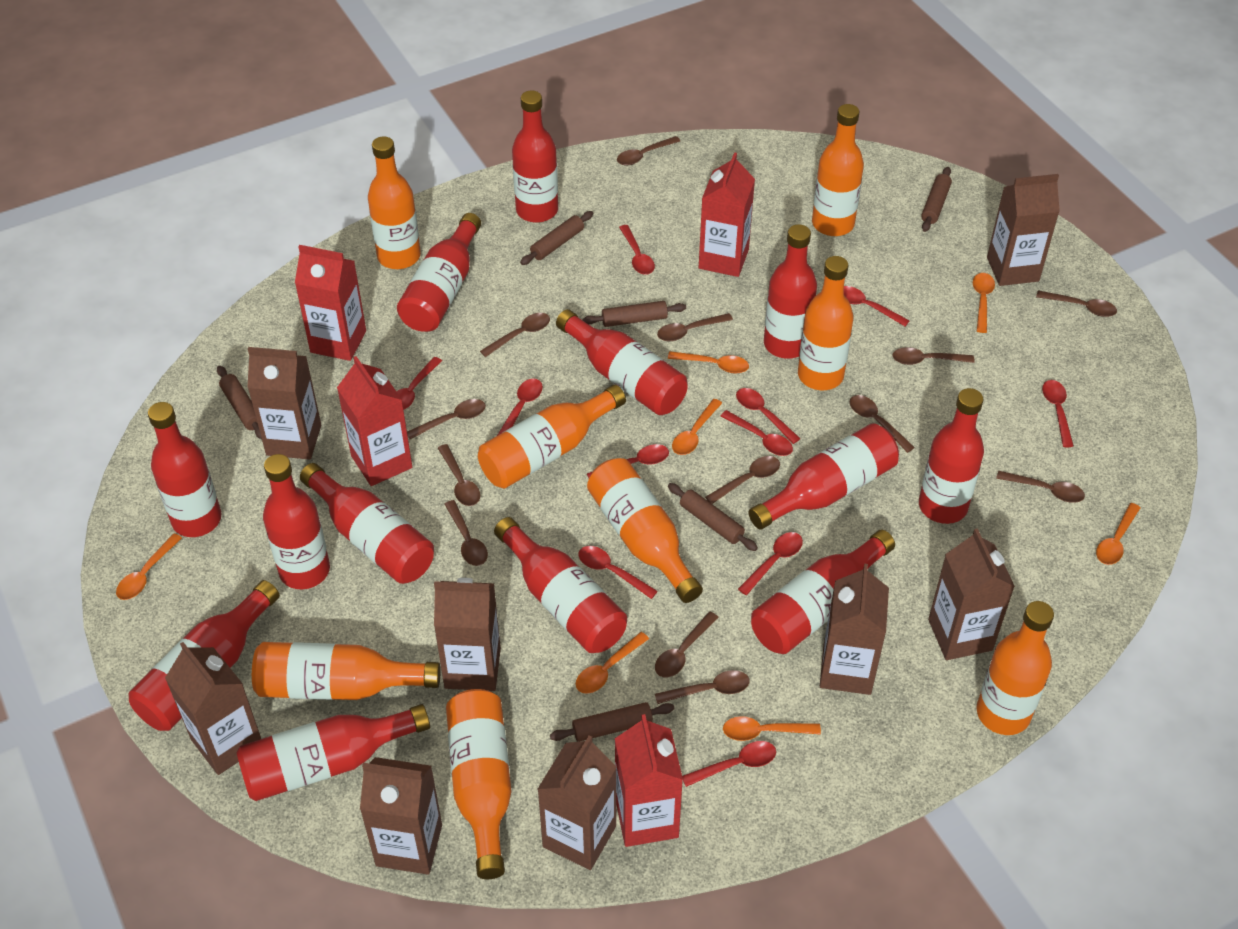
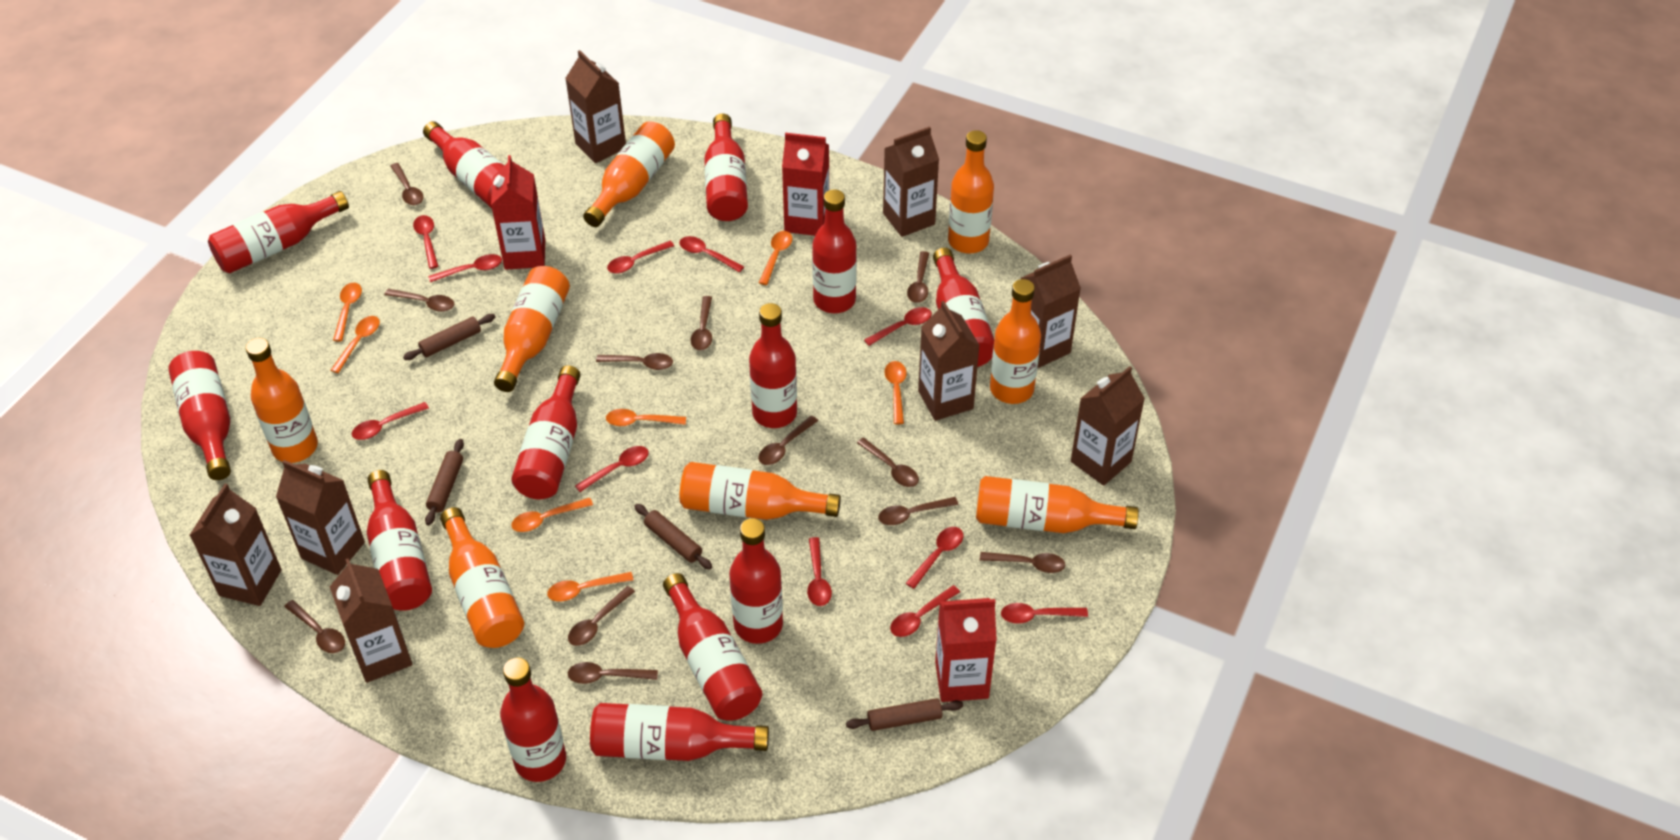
brown rolling pin: 6 -> 4
brown spoon: 13 -> 12
red carton: 4 -> 3

